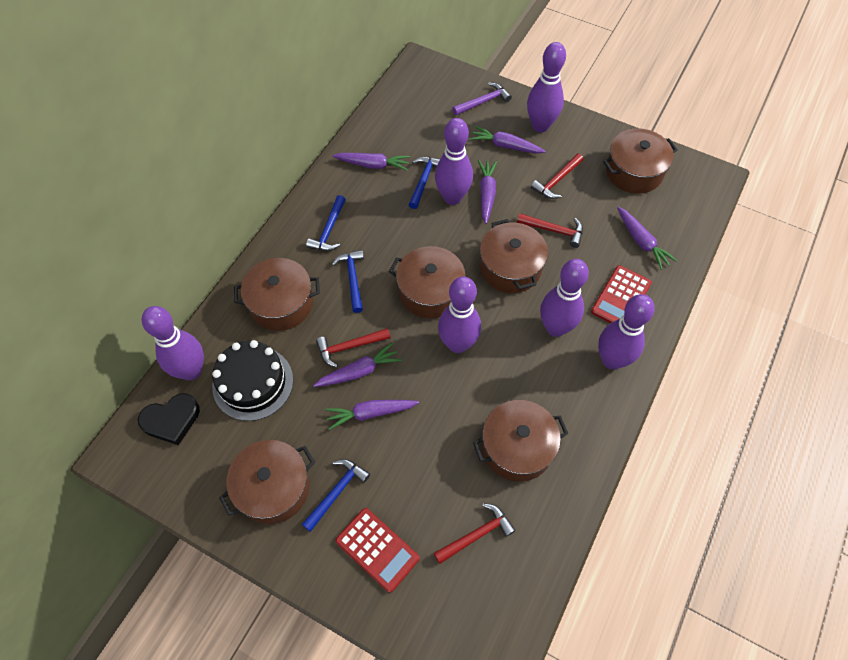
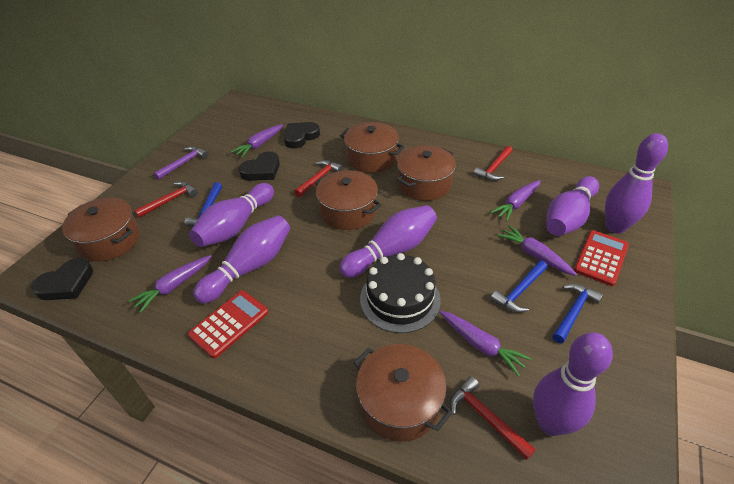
black heart: 1 -> 3
blue hammer: 4 -> 3
brown pot: 6 -> 5
purple carrot: 6 -> 5

